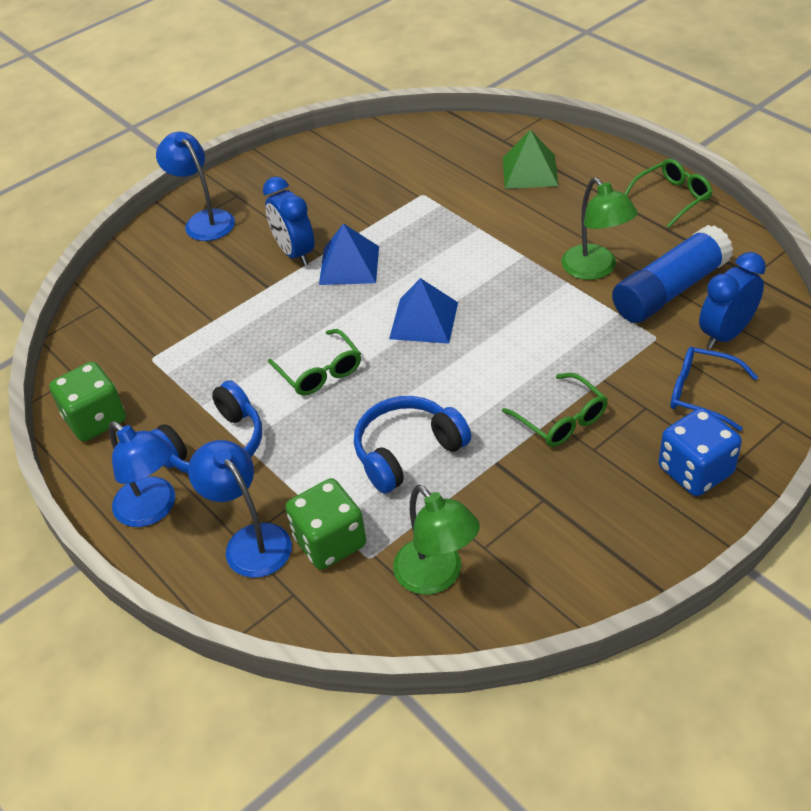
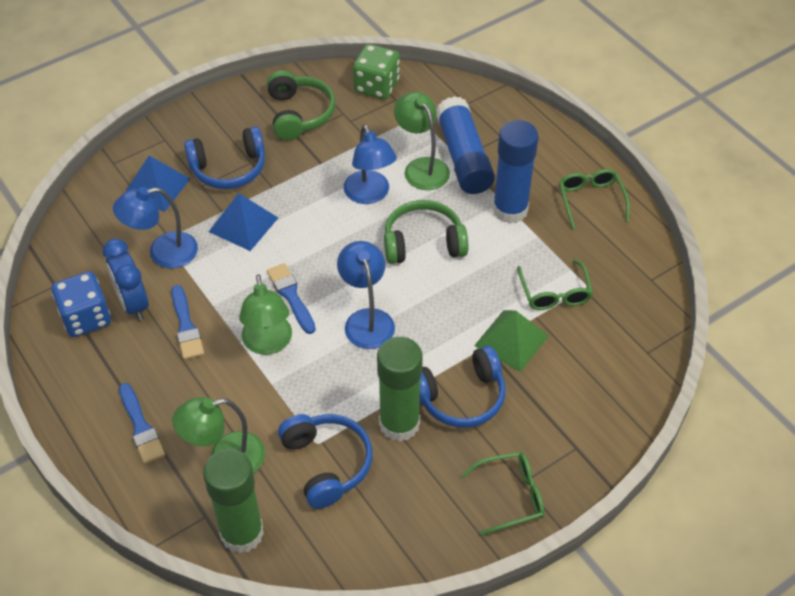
blue brush: 0 -> 3
blue clock: 2 -> 1
blue glasses: 1 -> 0
blue glue stick: 1 -> 2
blue headphones: 2 -> 3
green dice: 2 -> 1
green glue stick: 0 -> 2
green headphones: 0 -> 2
green lamp: 2 -> 3

